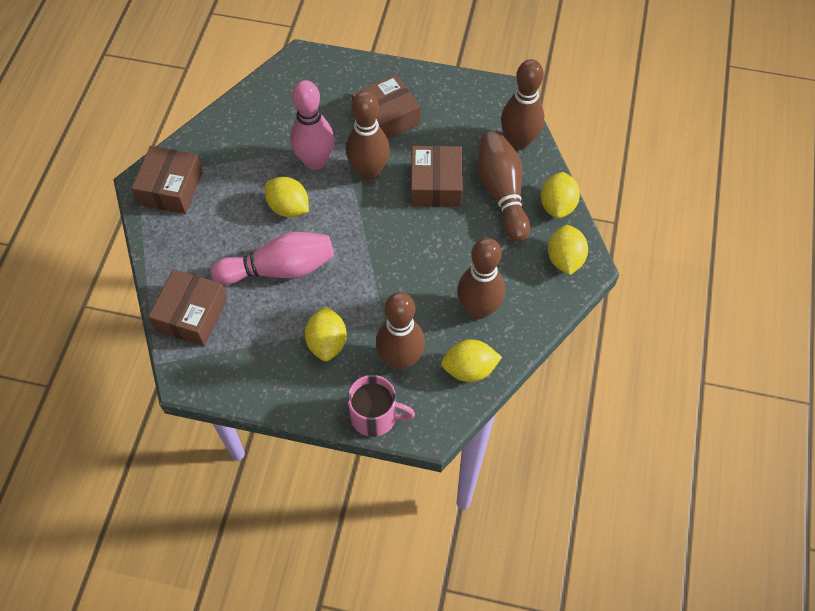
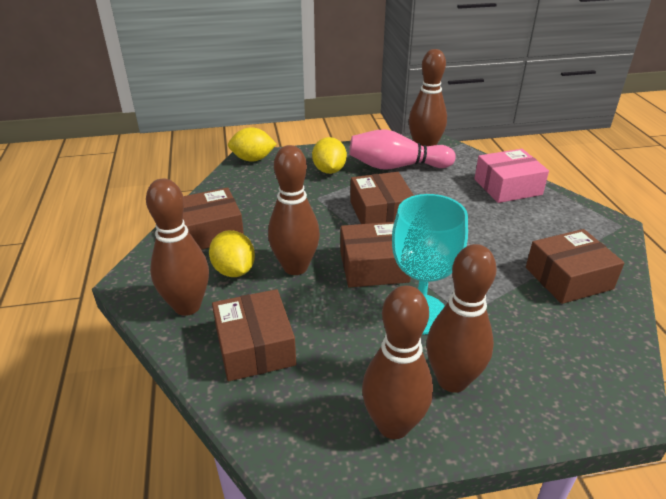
brown box: 4 -> 5
pink bowling pin: 2 -> 1
pink box: 0 -> 1
pink mug: 1 -> 0
turquoise goblet: 0 -> 1
yellow lemon: 5 -> 3

